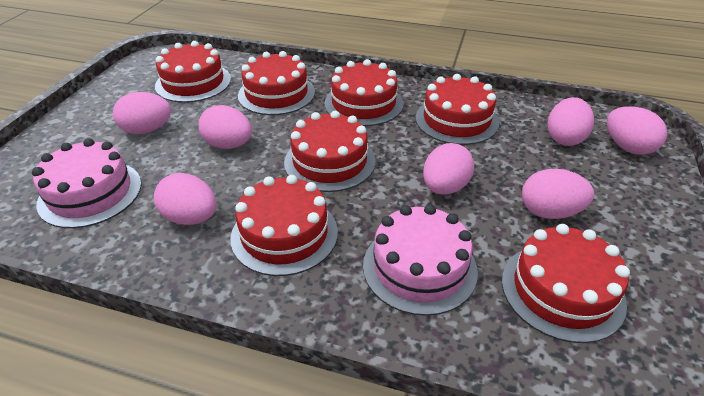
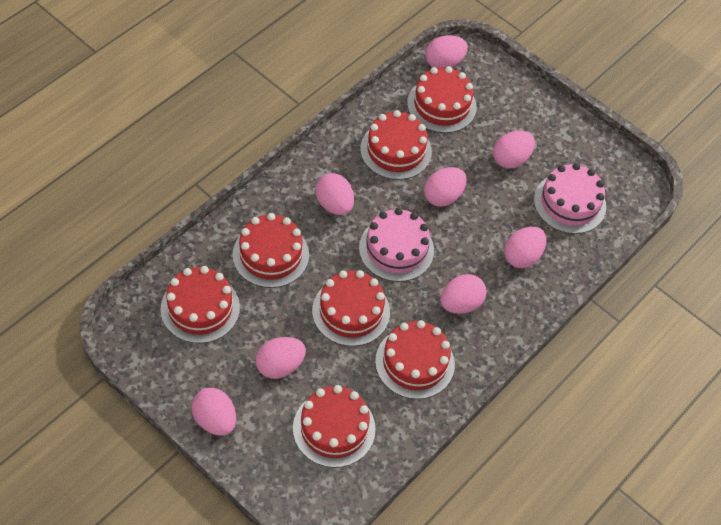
pink egg: 7 -> 8

